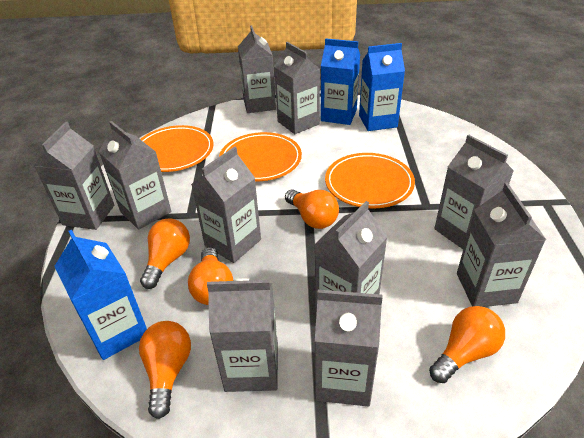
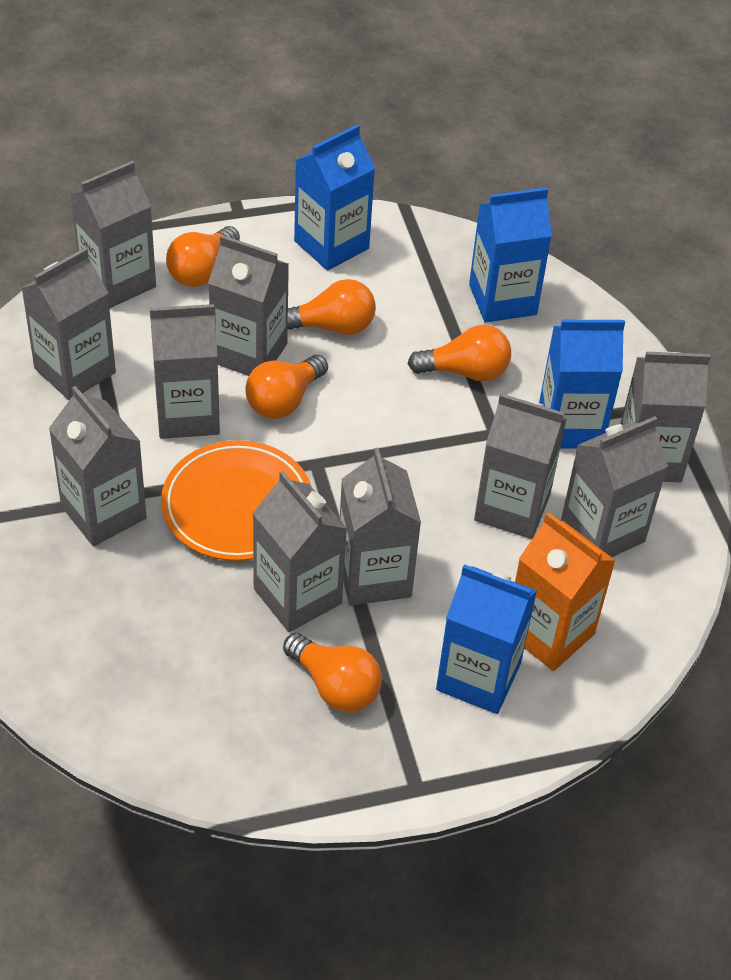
blue carton: 3 -> 4
orange carton: 0 -> 1
orange plate: 3 -> 1

